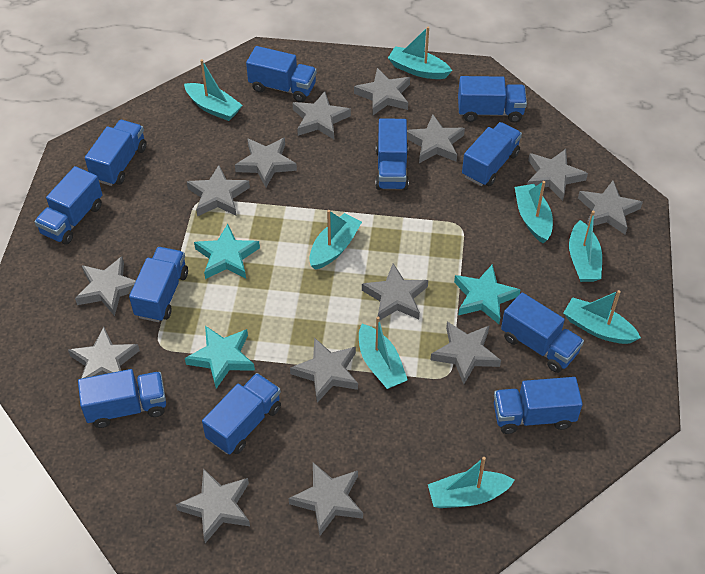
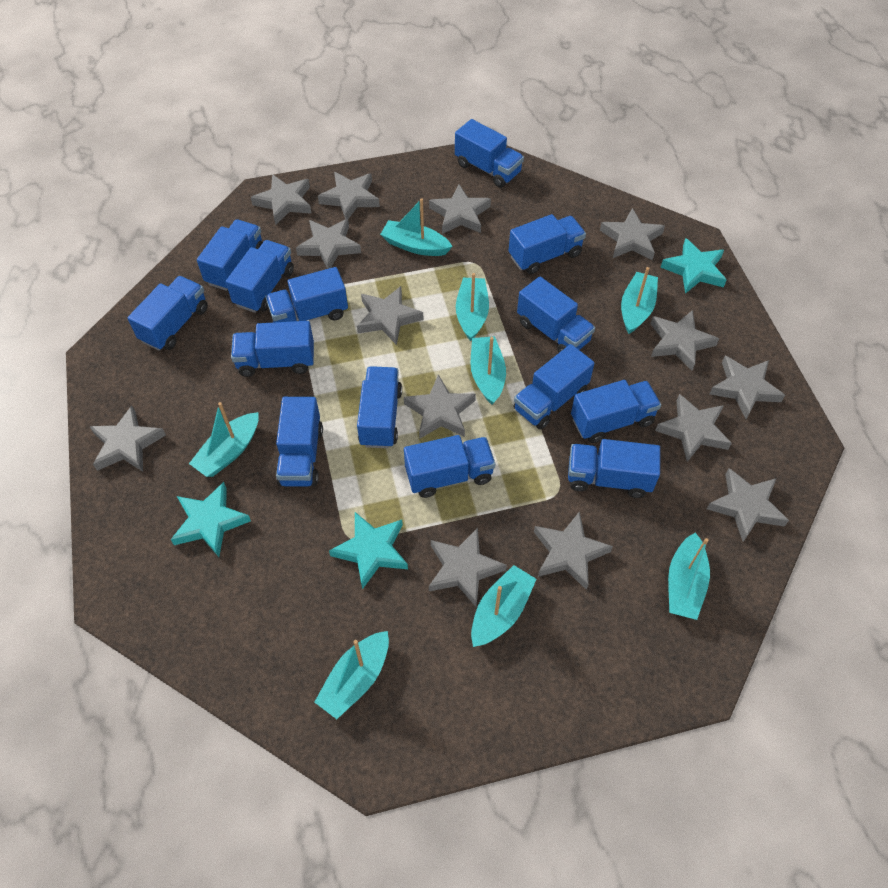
blue truck: 11 -> 14

